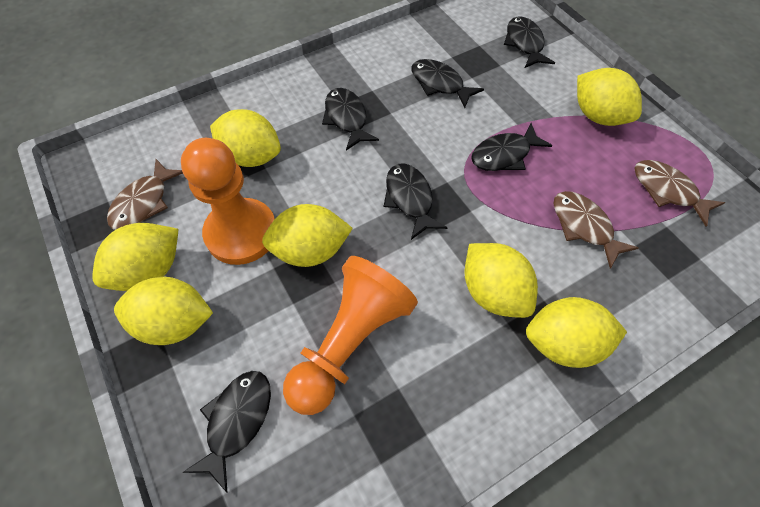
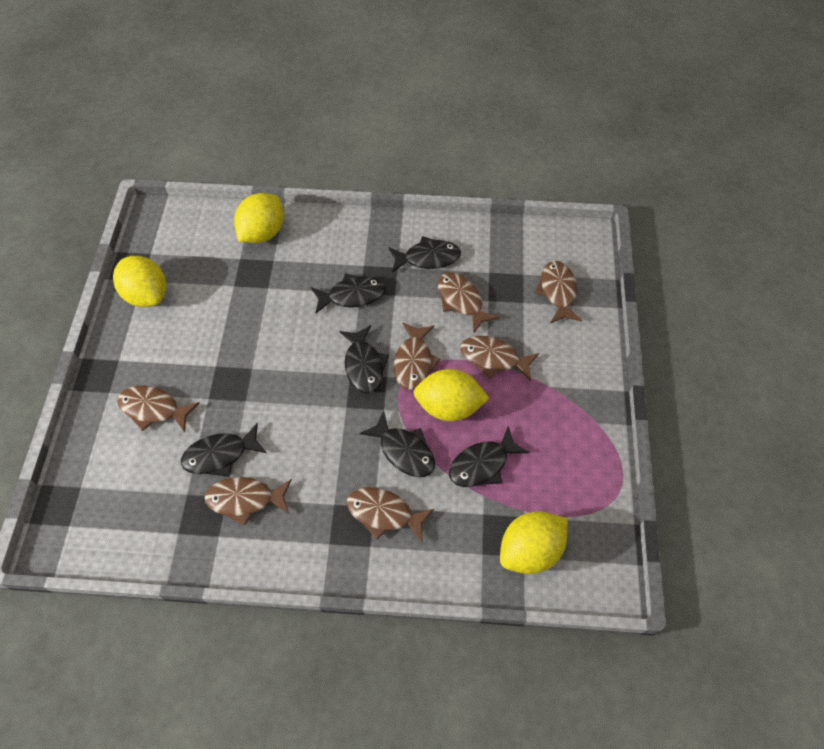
brown fish: 3 -> 7
orange pawn: 2 -> 0
yellow lemon: 7 -> 4

